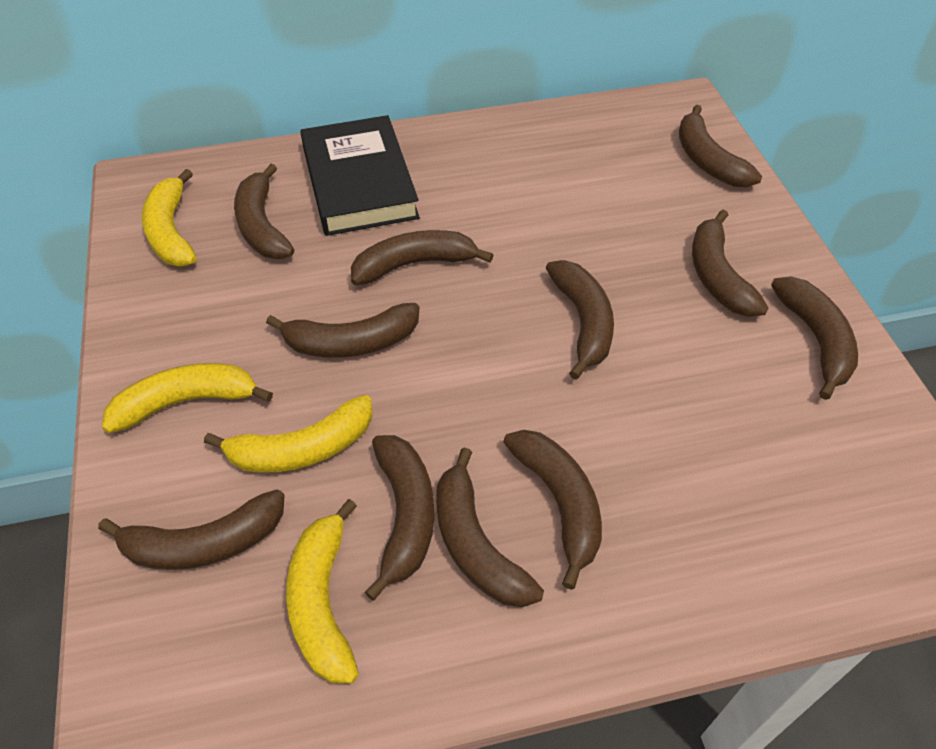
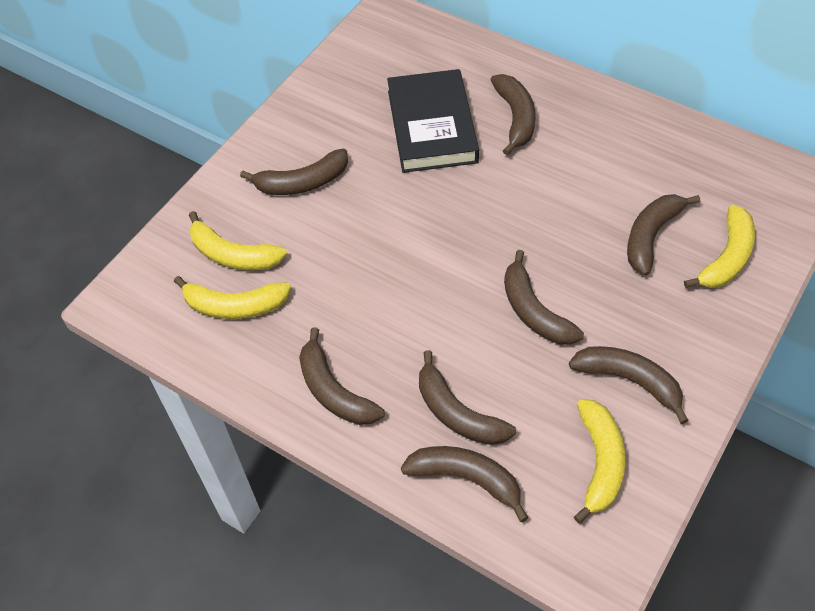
brown banana: 11 -> 8

